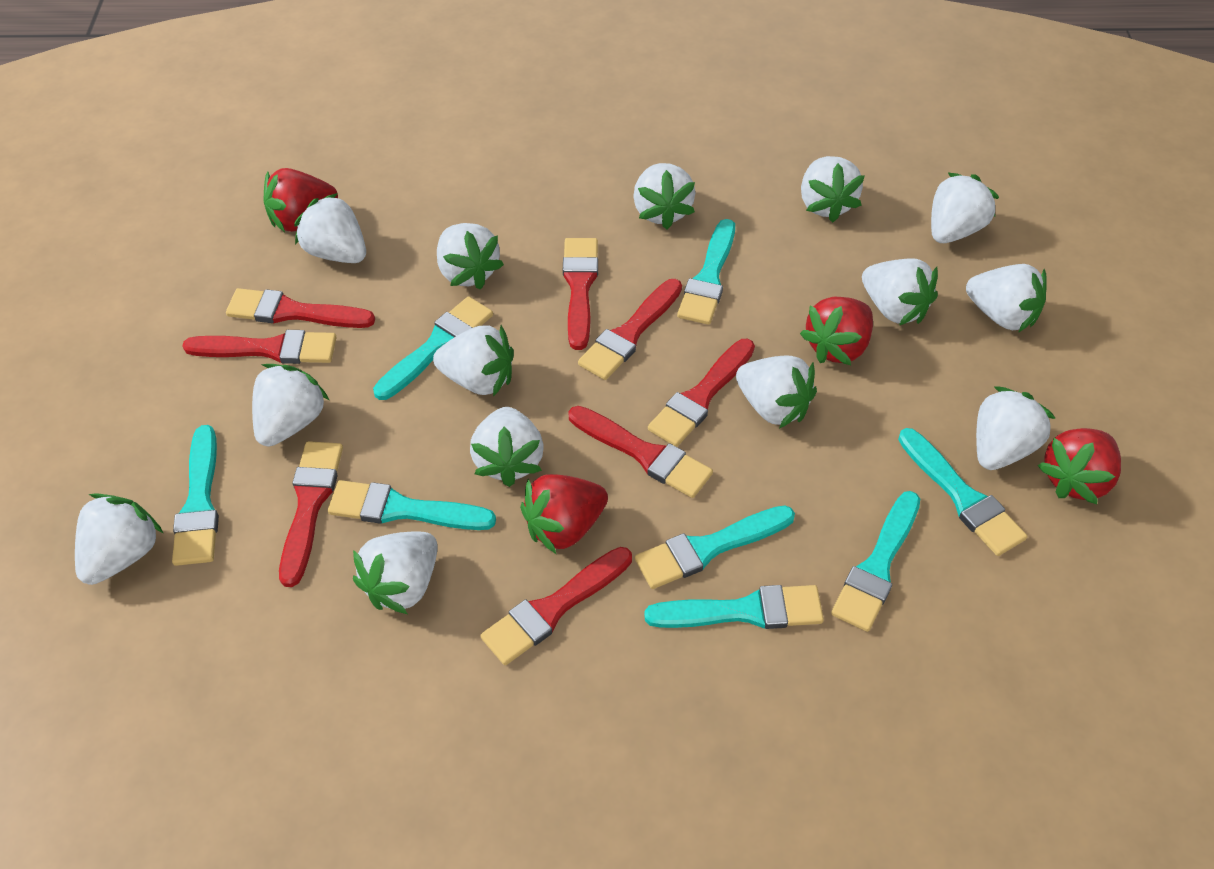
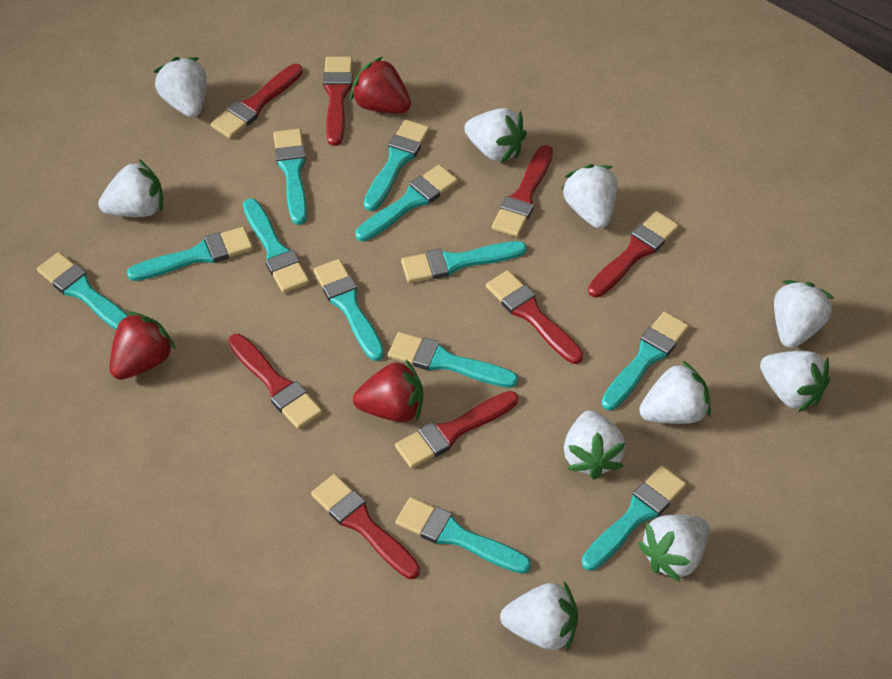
red strawberry: 4 -> 3
turquoise brush: 8 -> 12
white strawberry: 14 -> 10

